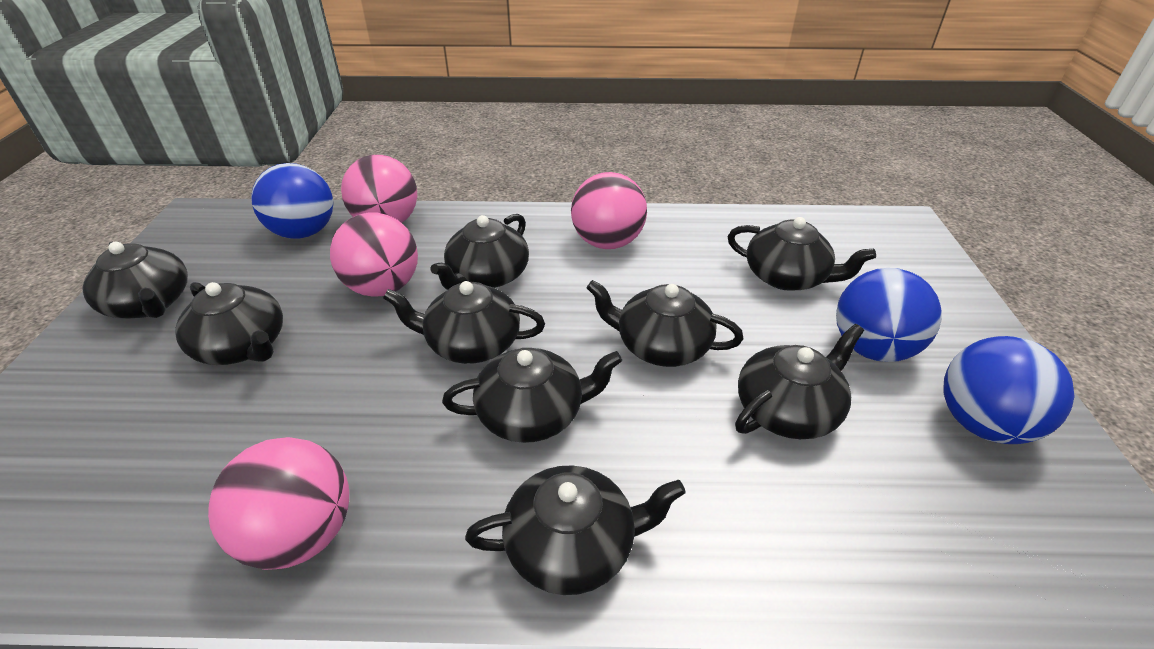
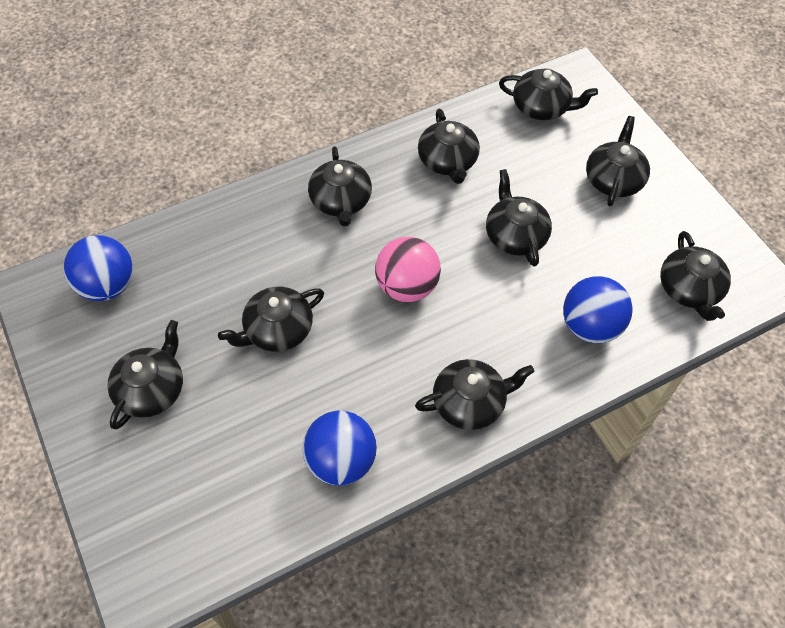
pink ball: 4 -> 1

